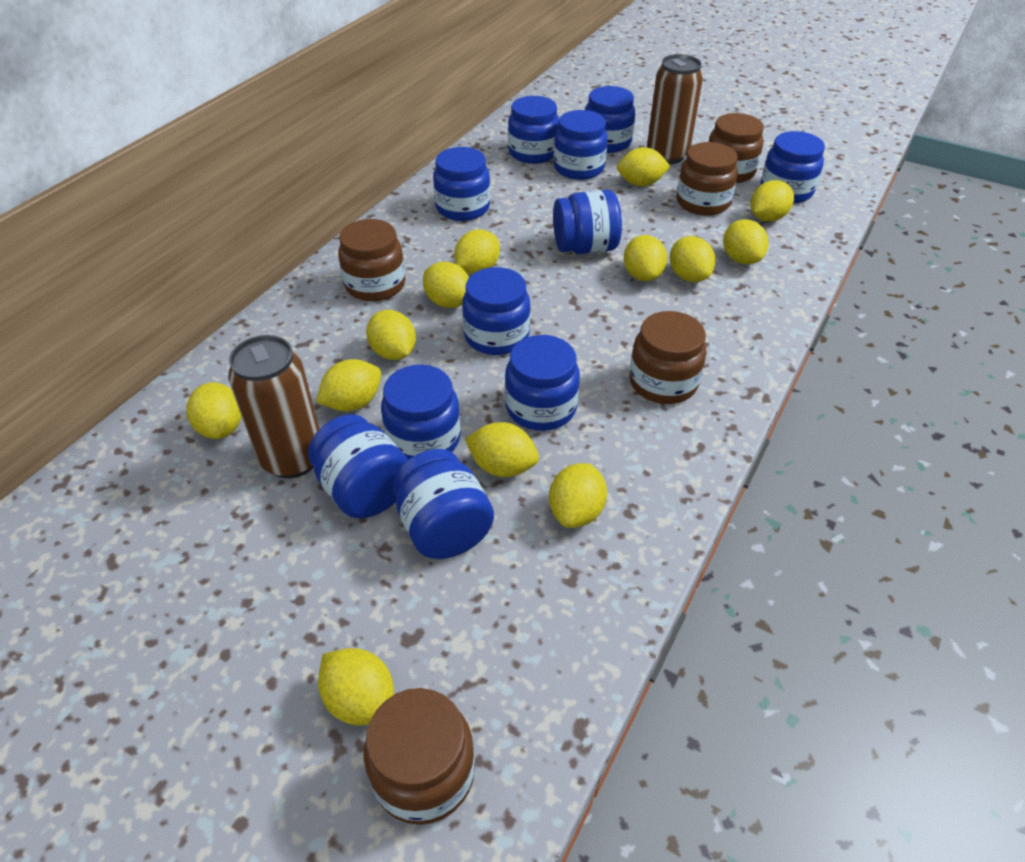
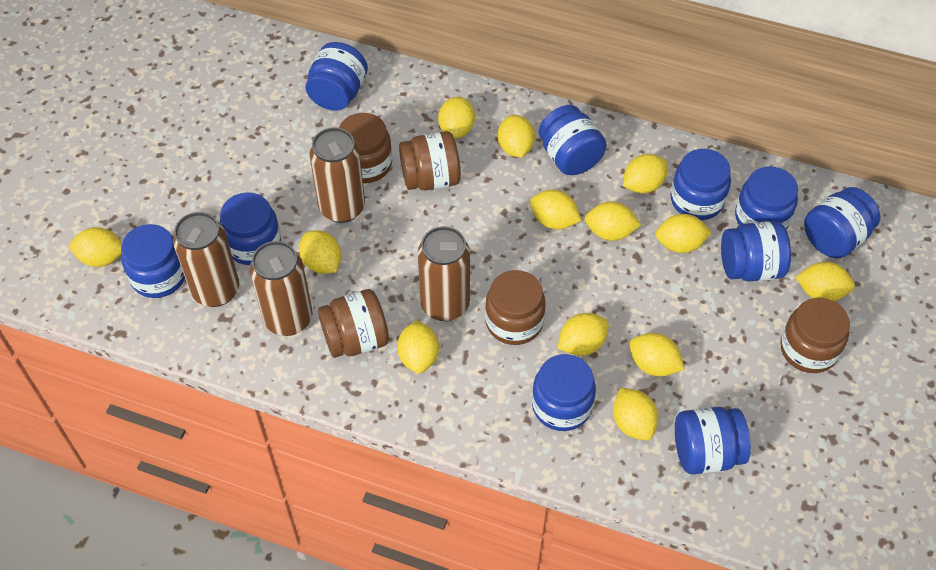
blue jar: 11 -> 10
brown can: 2 -> 4

